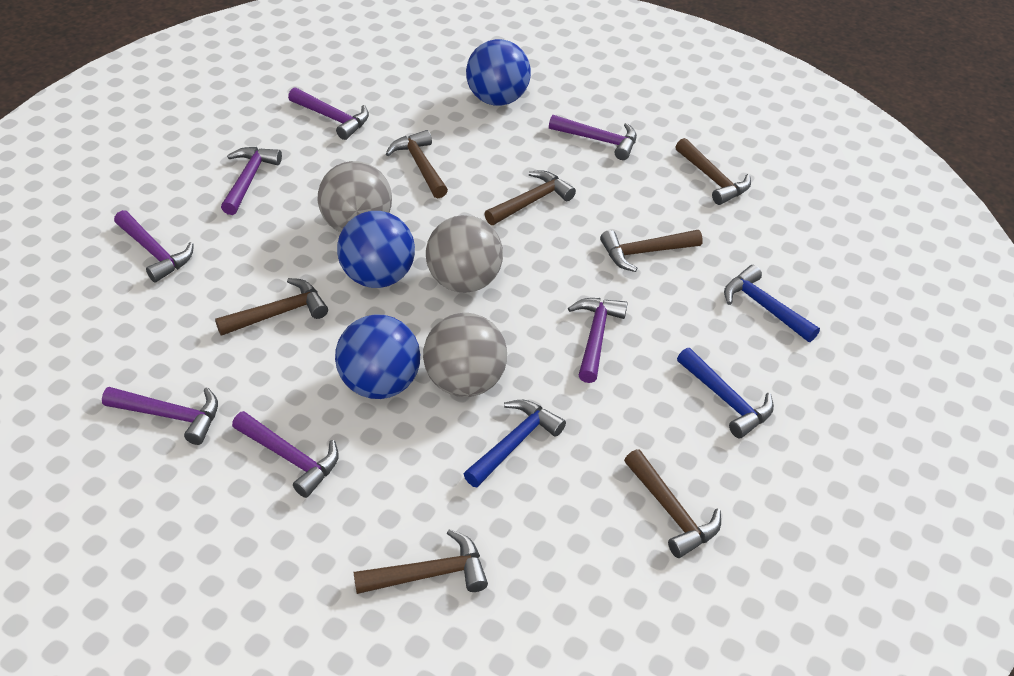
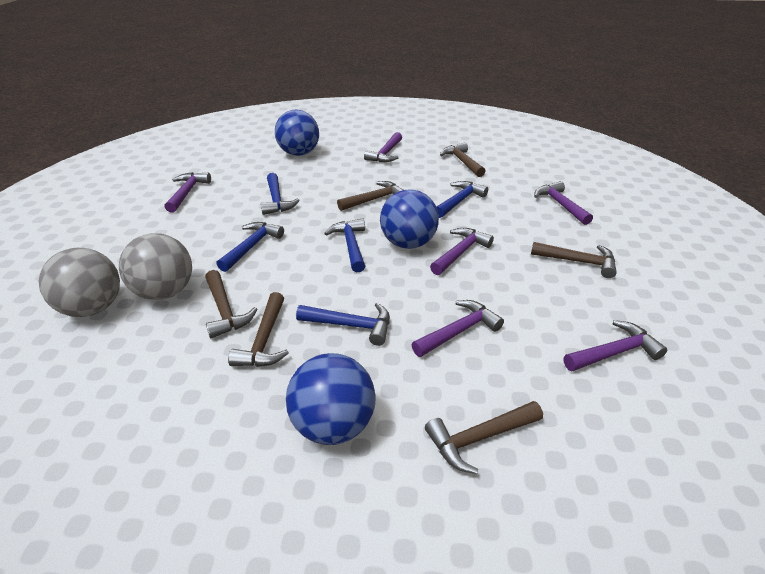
blue hammer: 3 -> 5
brown hammer: 7 -> 6
grey ball: 3 -> 2
purple hammer: 7 -> 6

